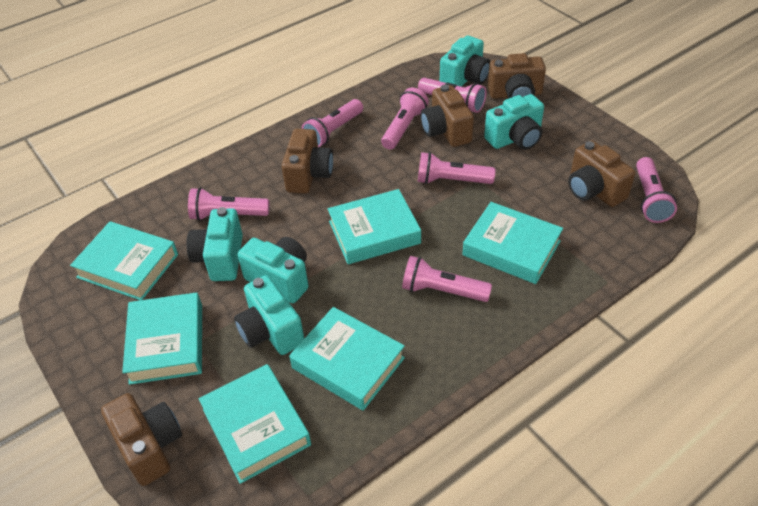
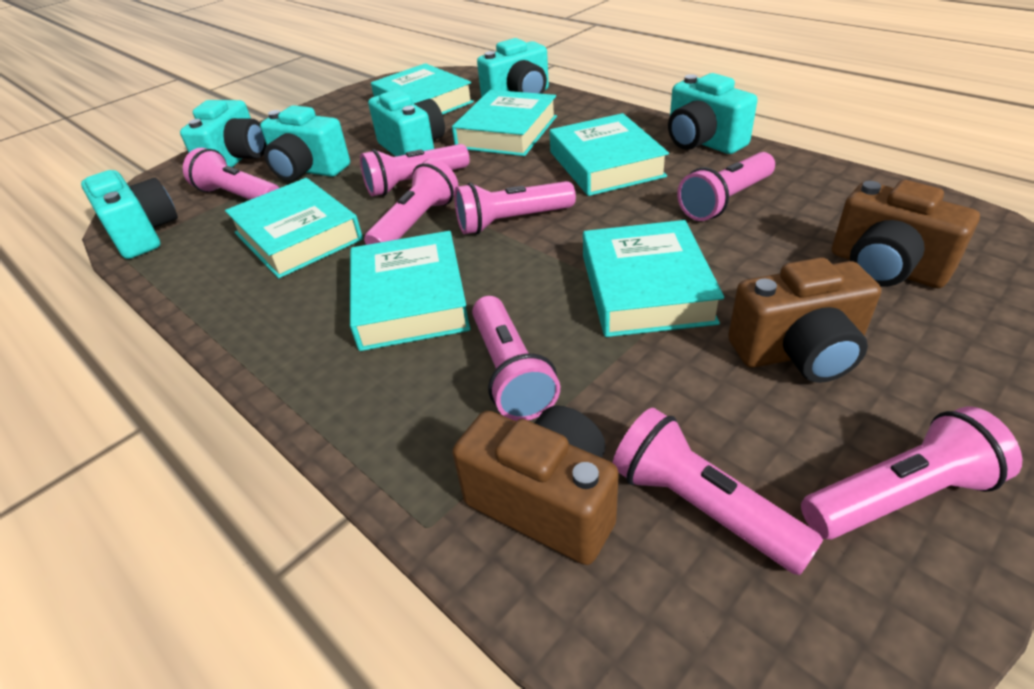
brown camera: 5 -> 3
pink flashlight: 7 -> 8
turquoise camera: 5 -> 6

